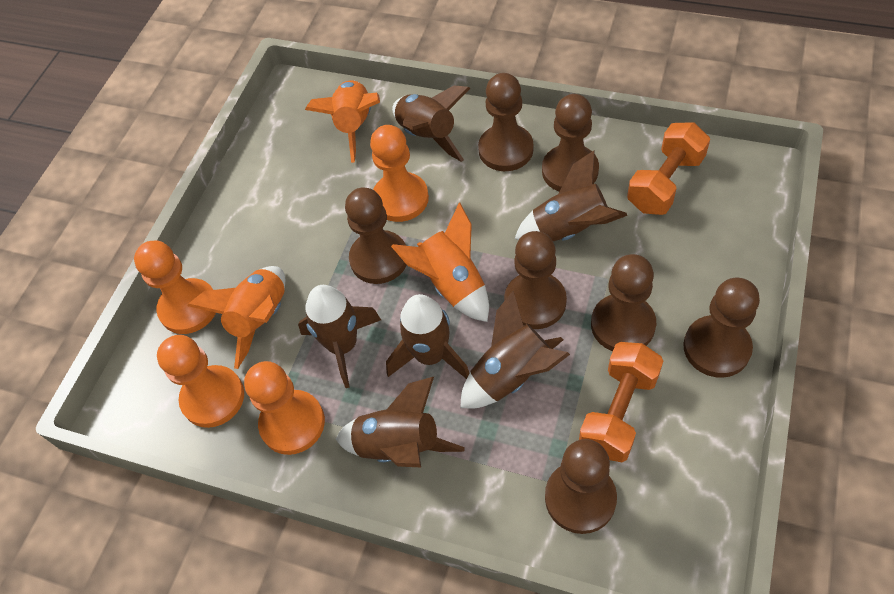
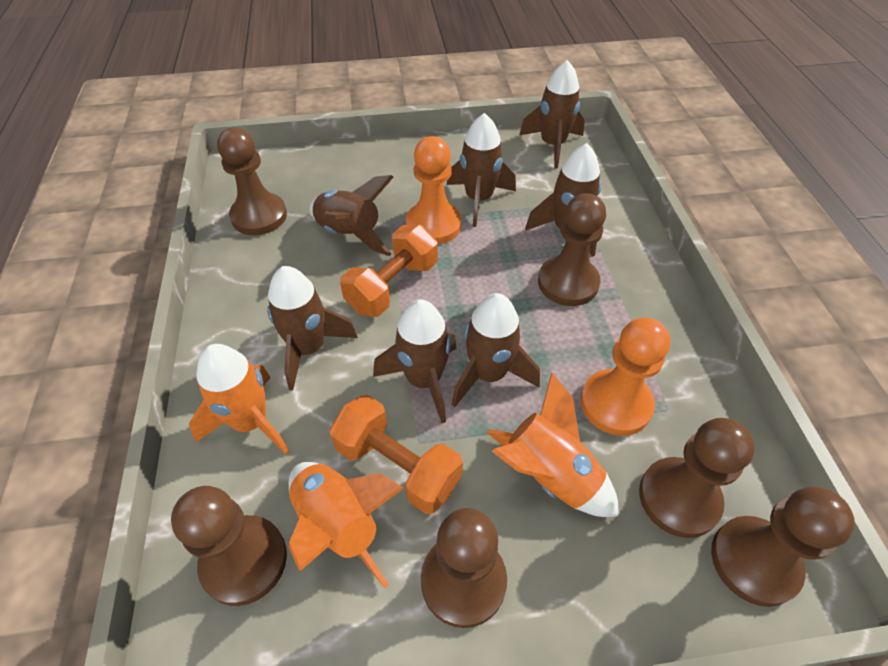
brown pawn: 7 -> 6
brown rocket: 6 -> 7
orange pawn: 4 -> 2

